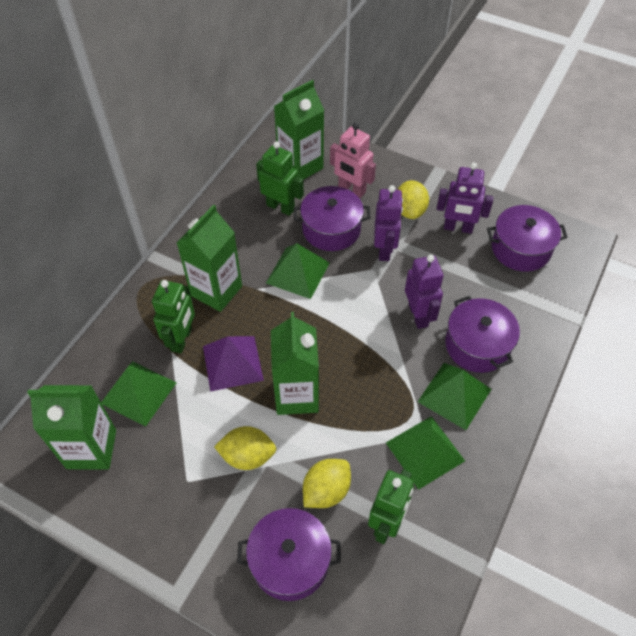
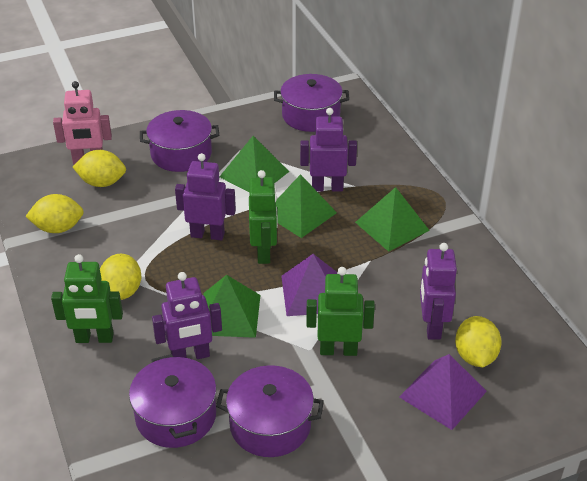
green carton: 4 -> 0
purple pyramid: 1 -> 2
purple robot: 3 -> 4
yellow lemon: 3 -> 4

